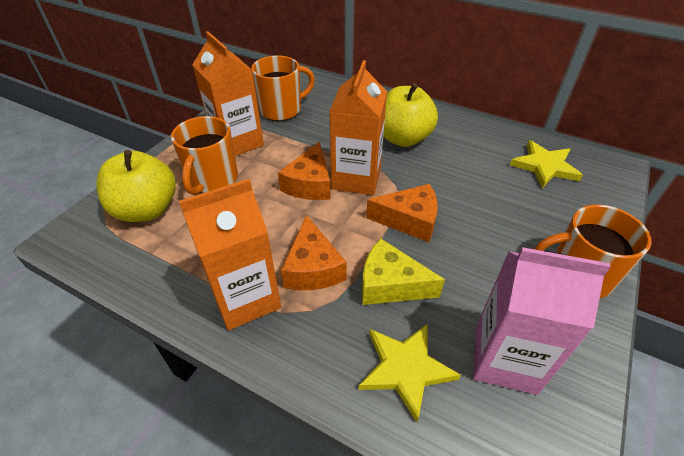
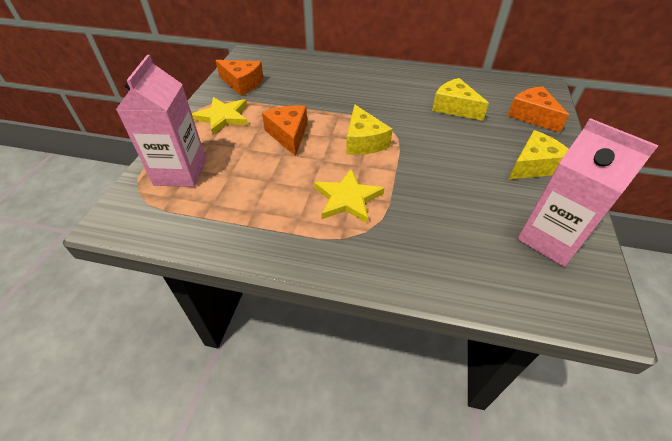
orange carton: 3 -> 0
orange mug: 3 -> 0
pink carton: 1 -> 2
yellow apple: 2 -> 0
yellow cheese: 1 -> 3

